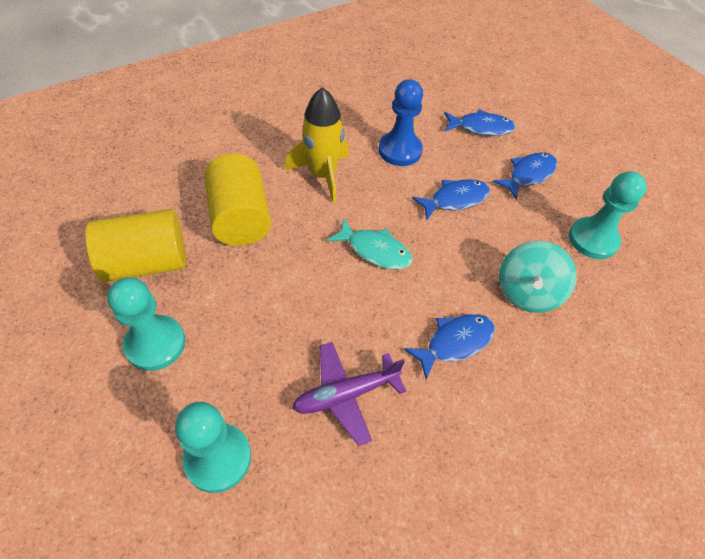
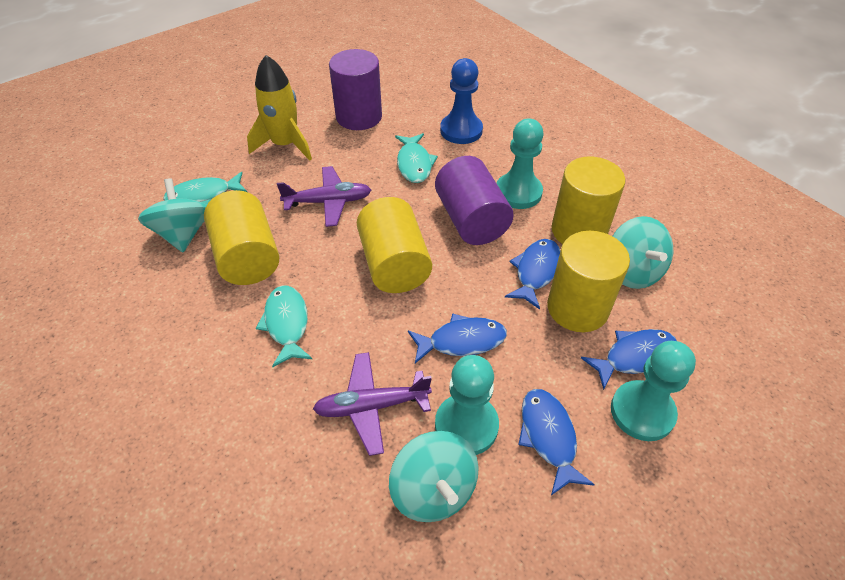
purple cylinder: 0 -> 2
purple plane: 1 -> 2
turquoise fish: 1 -> 3
turquoise spinning top: 1 -> 3
yellow cylinder: 2 -> 4

